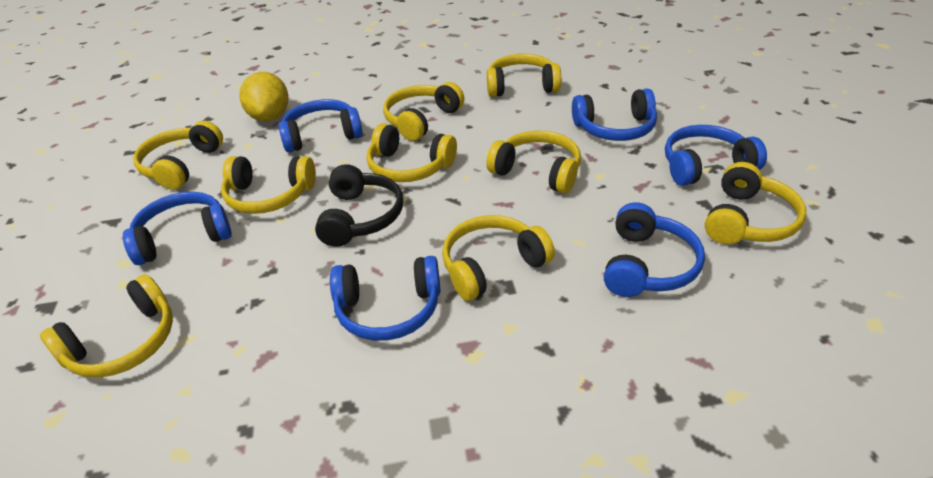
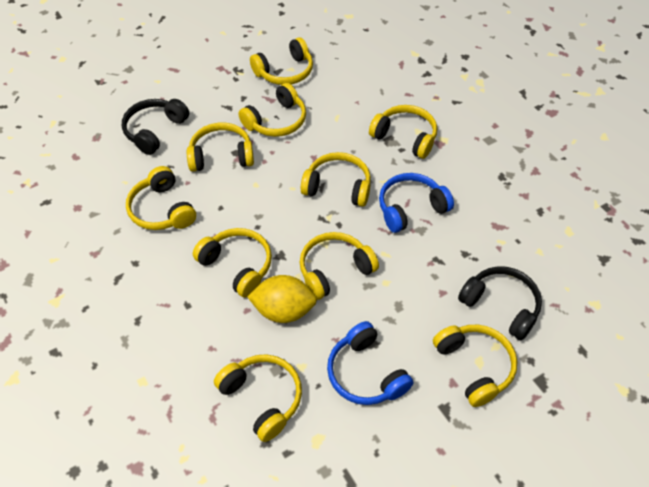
black headphones: 1 -> 2
blue headphones: 6 -> 2
yellow headphones: 9 -> 10

